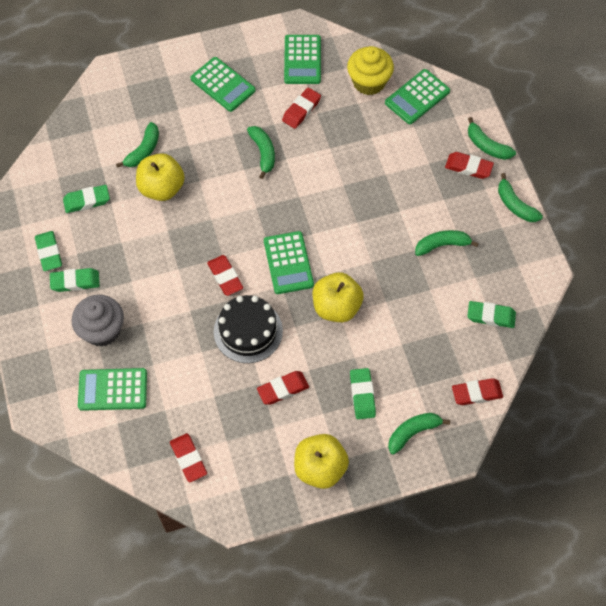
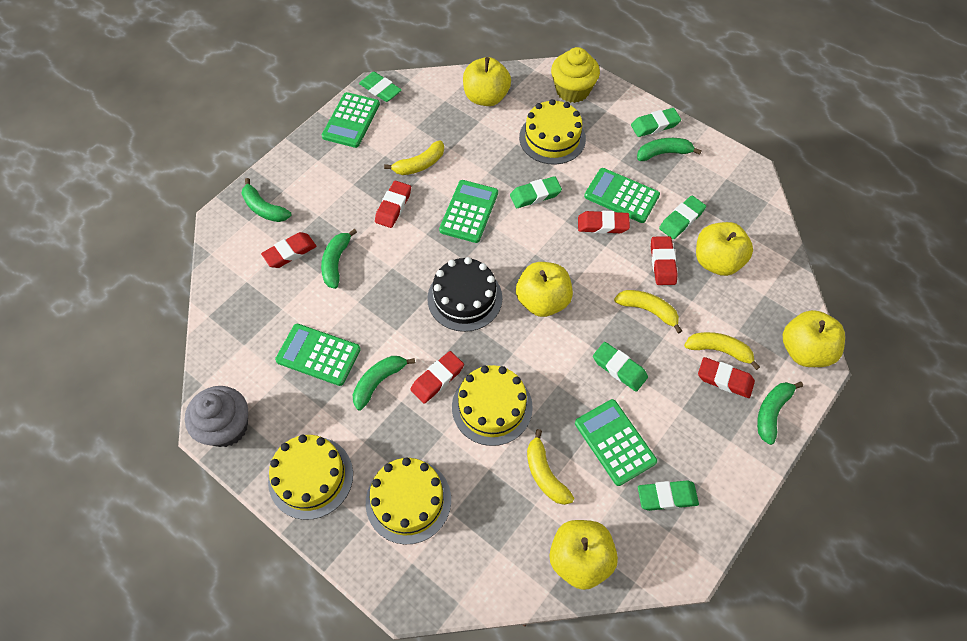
green banana: 6 -> 5
green eraser: 5 -> 6
yellow apple: 3 -> 5
yellow banana: 0 -> 4
yellow cake: 0 -> 4

